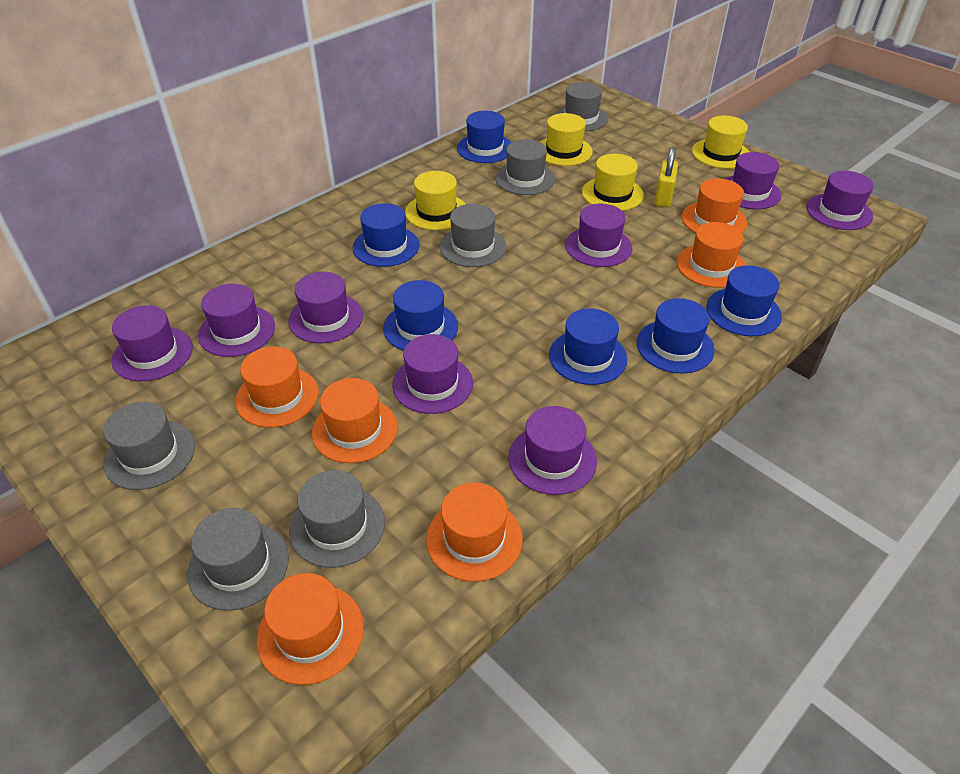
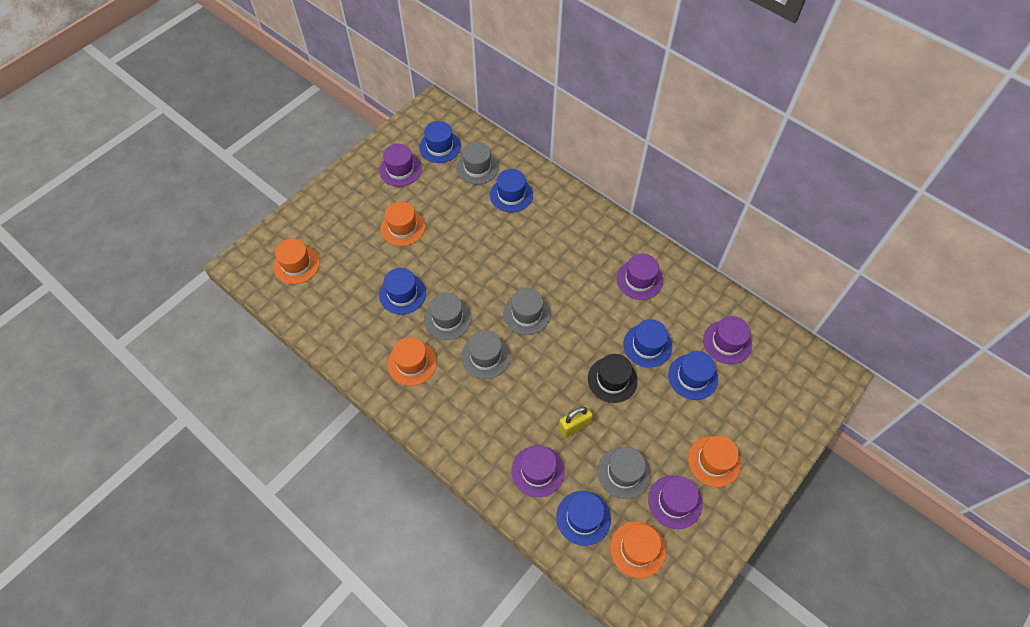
black hat: 0 -> 1
grey hat: 6 -> 5
orange hat: 6 -> 5
purple hat: 8 -> 5
yellow hat: 4 -> 0

